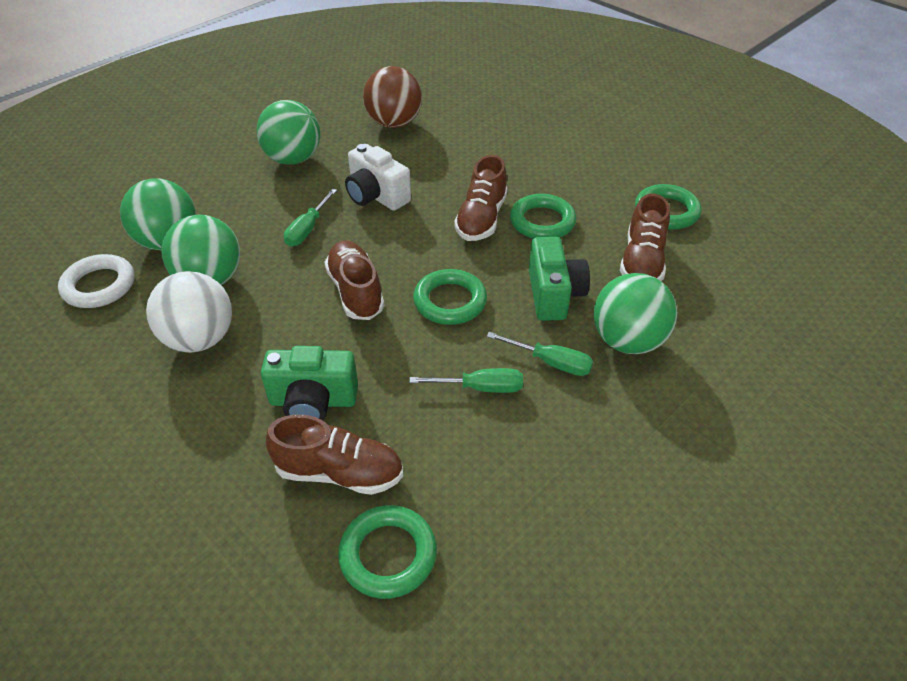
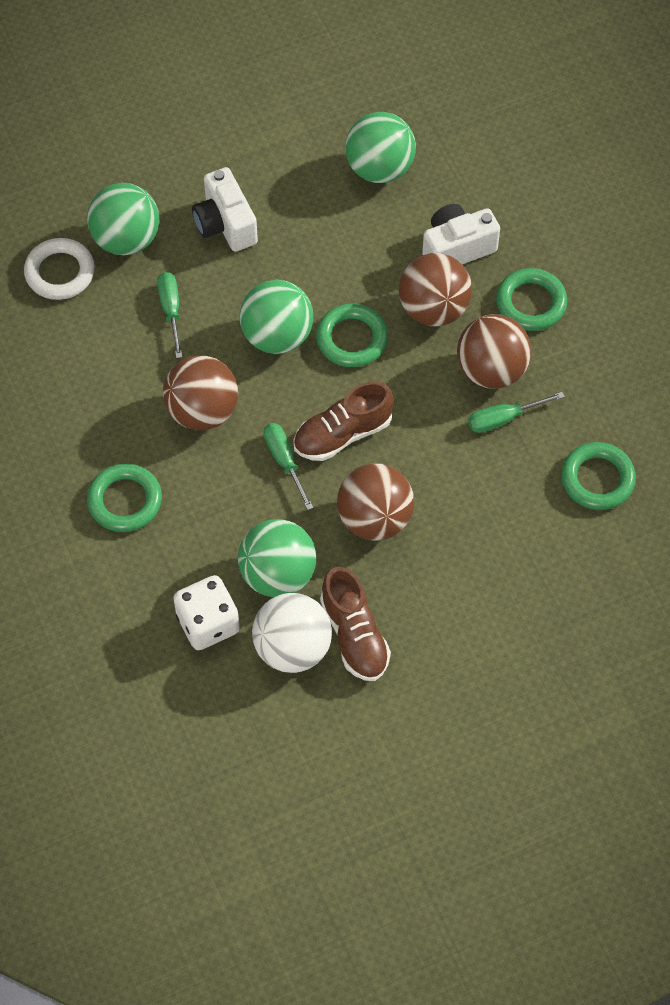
brown ball: 1 -> 4
brown shoe: 4 -> 2
green camera: 2 -> 0
white camera: 1 -> 2
white dice: 0 -> 1

